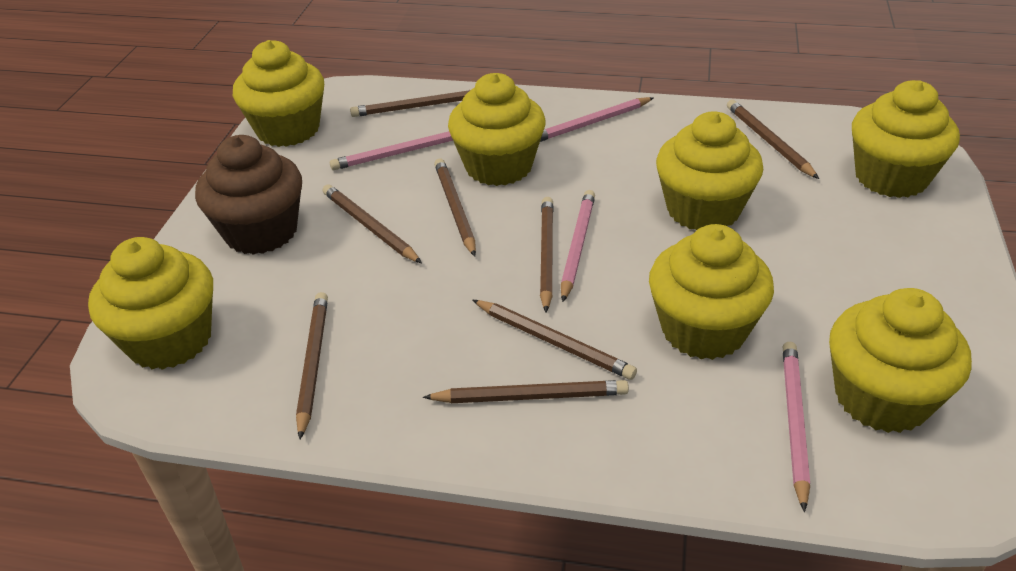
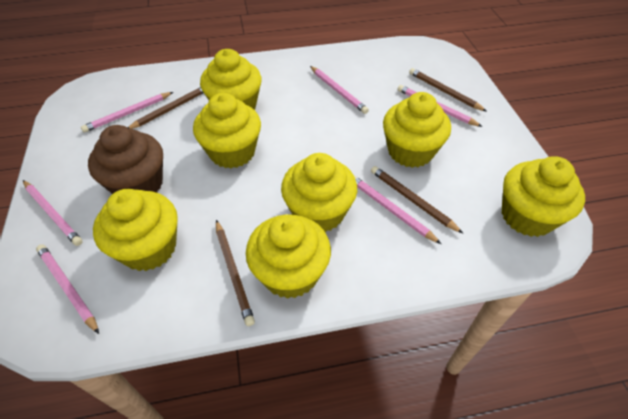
brown pencil: 8 -> 4
pink pencil: 4 -> 6

